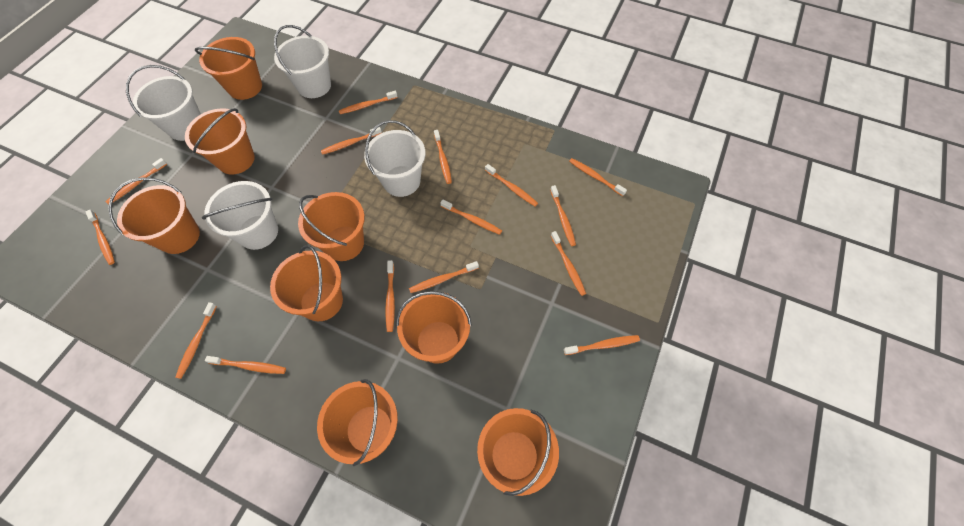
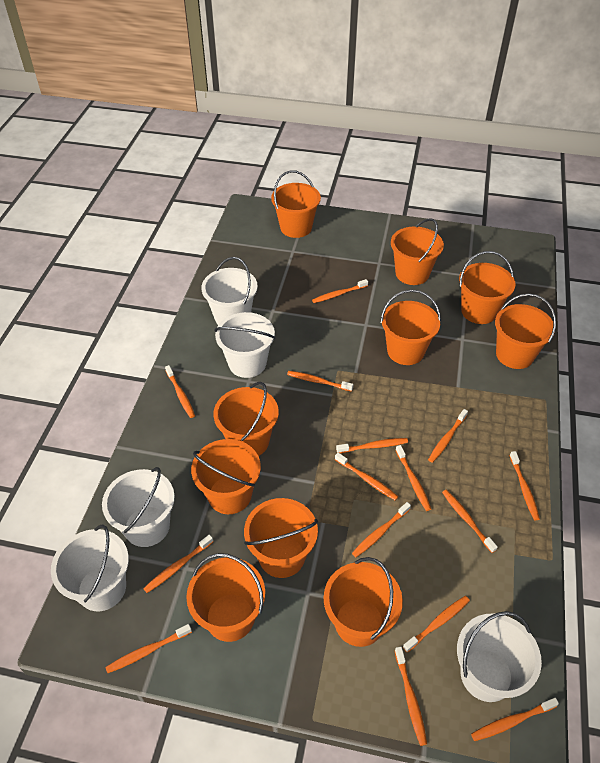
orange bucket: 8 -> 10
white bucket: 4 -> 5

